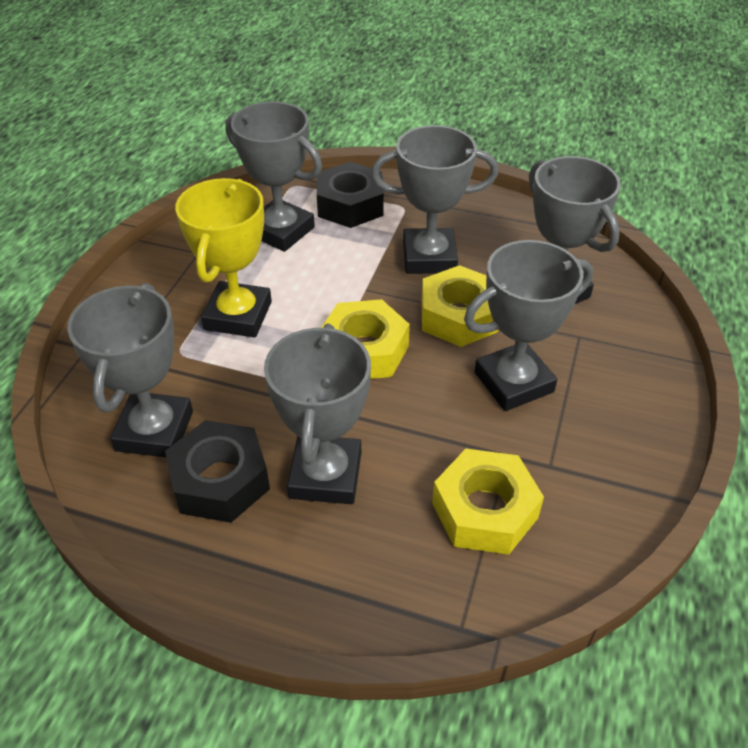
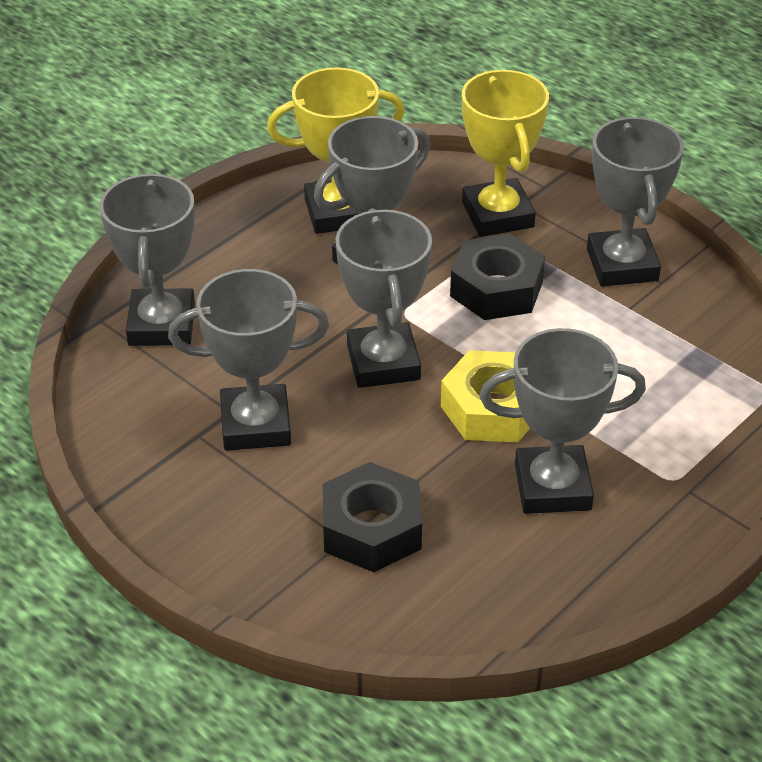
yellow nut: 3 -> 1
yellow trophy: 1 -> 2

